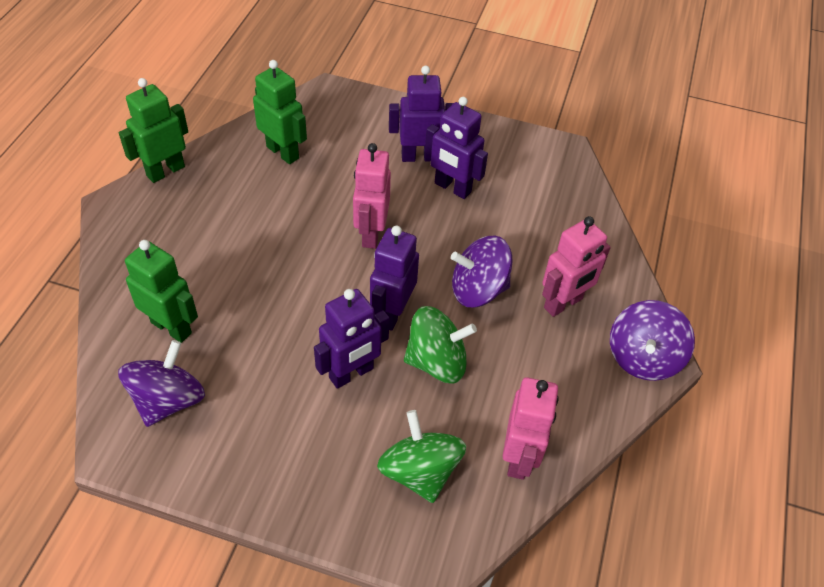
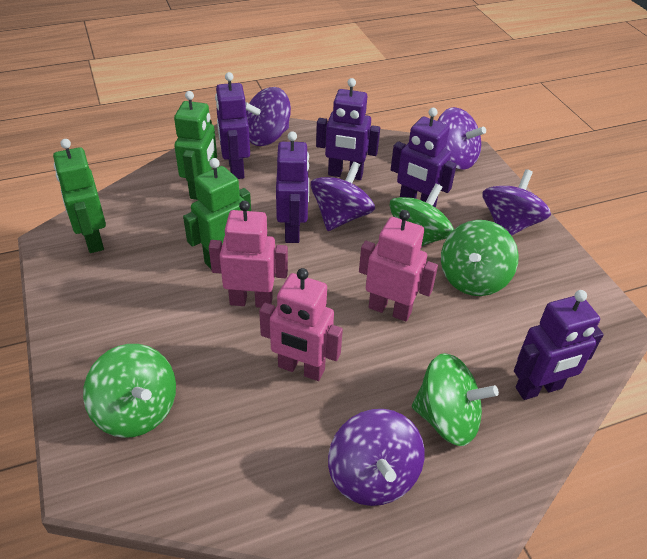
green spinning top: 2 -> 4
purple robot: 4 -> 5
purple spinning top: 3 -> 5

